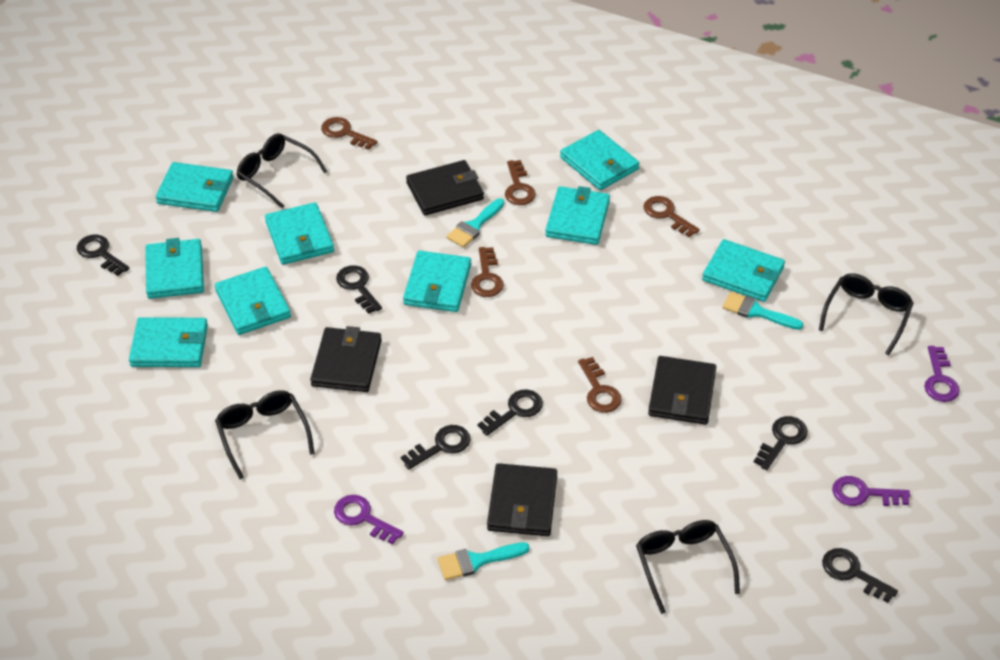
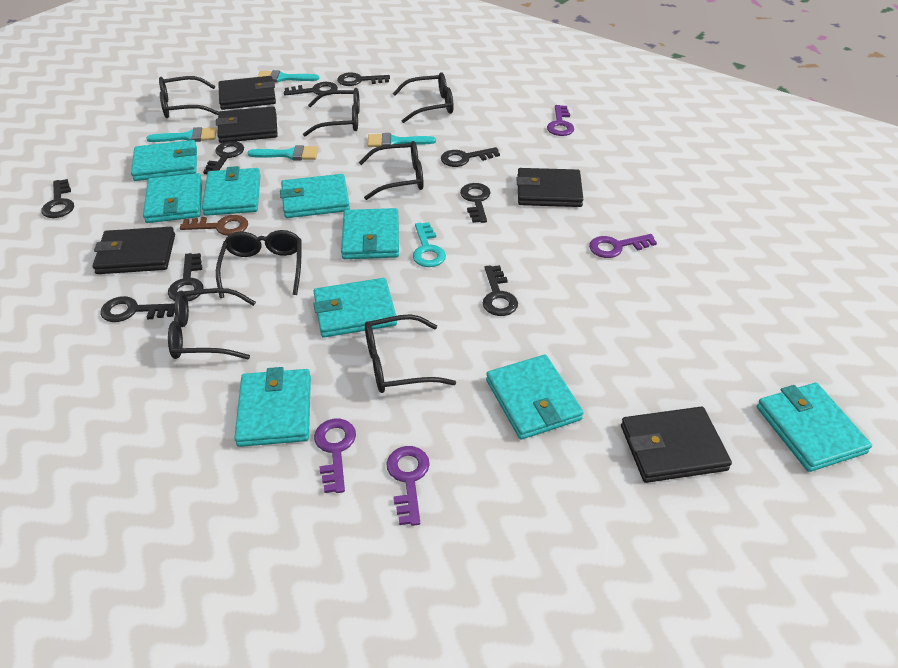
black glasses: 4 -> 7
black key: 6 -> 9
black wallet: 4 -> 5
brown key: 5 -> 1
purple key: 3 -> 4
turquoise brush: 3 -> 4
turquoise key: 0 -> 1

